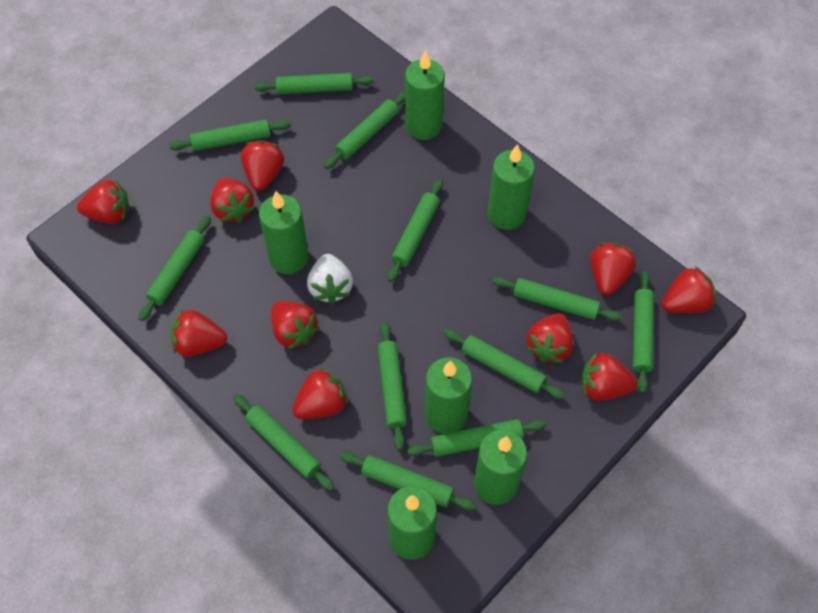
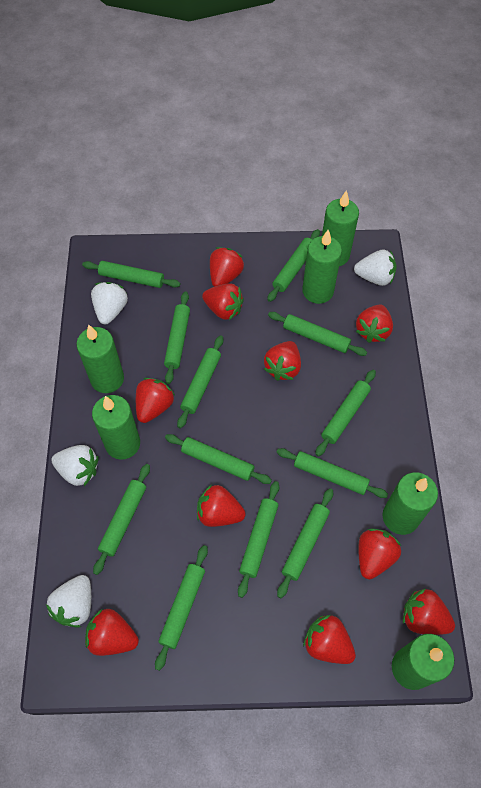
white strawberry: 1 -> 4

